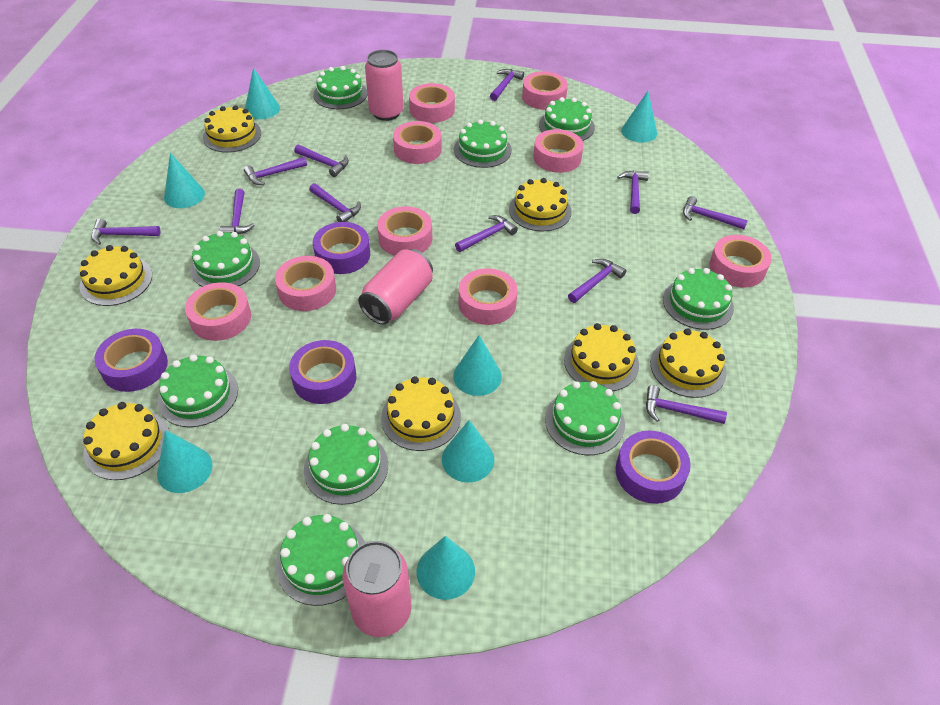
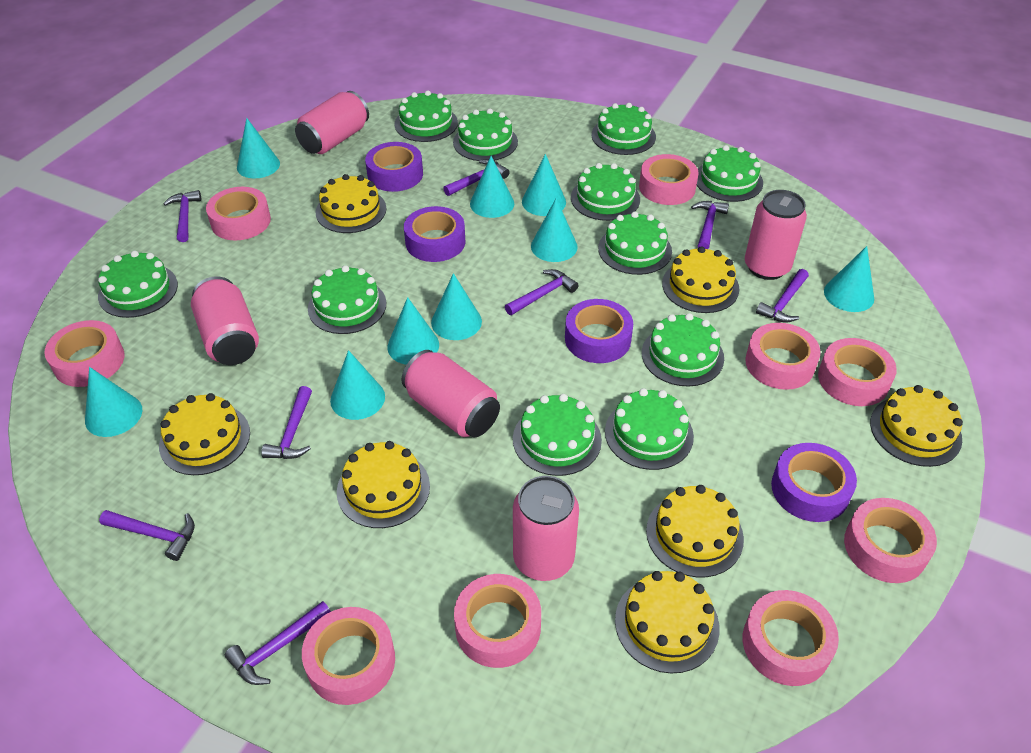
green cake: 9 -> 11
pink can: 3 -> 5
purple hammer: 11 -> 8
turquoise cone: 7 -> 9

